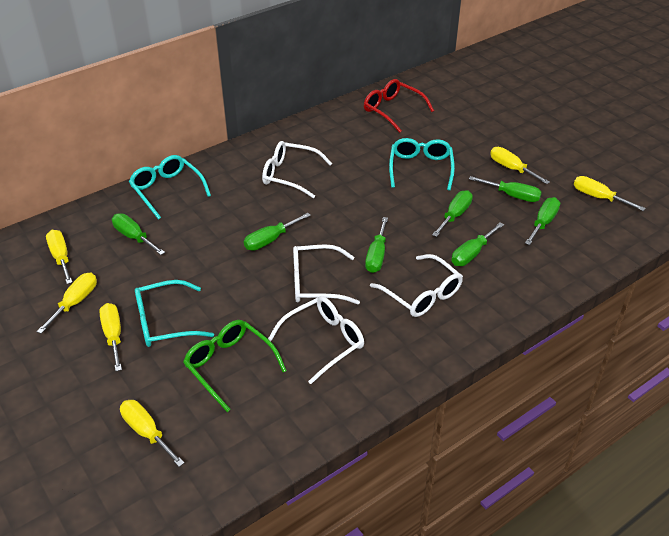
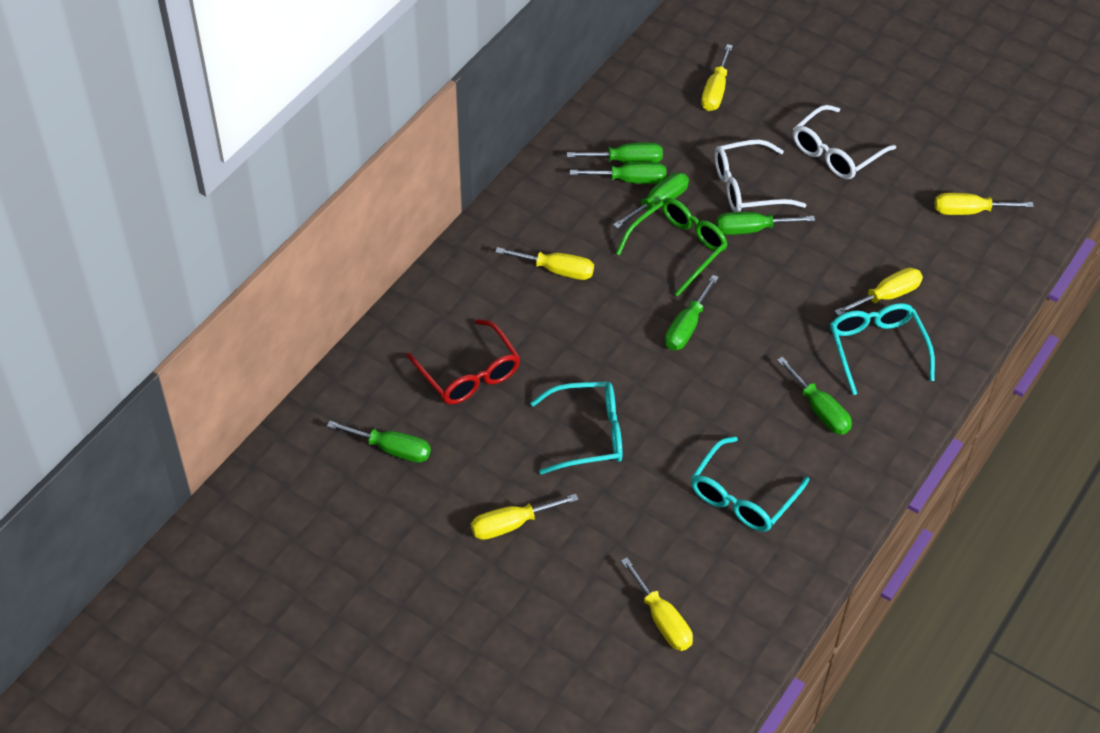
white glasses: 4 -> 2

